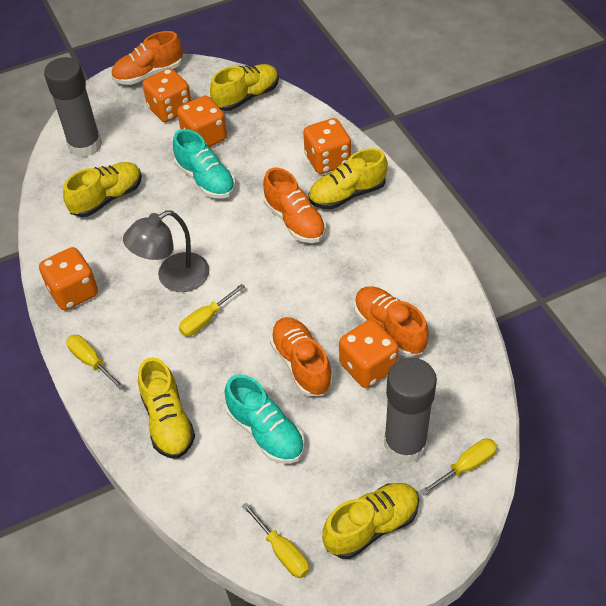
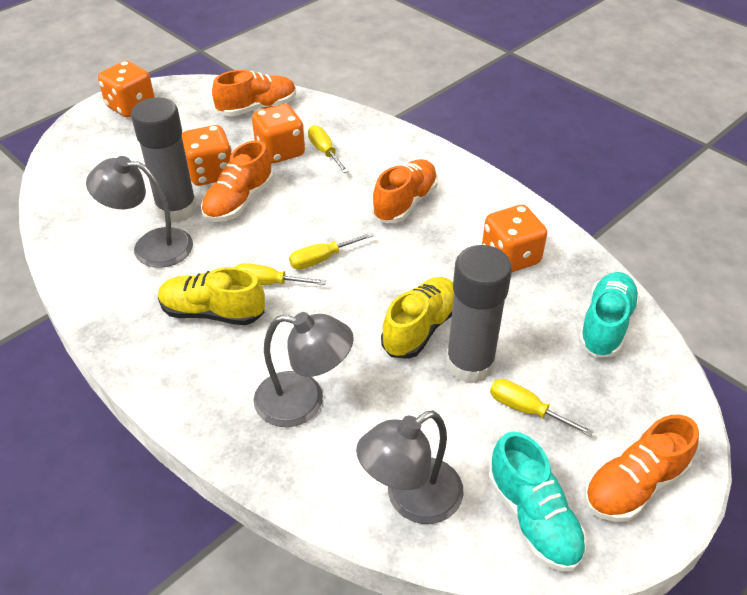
grey lamp: 1 -> 3
orange dice: 5 -> 4
yellow shoe: 5 -> 2

